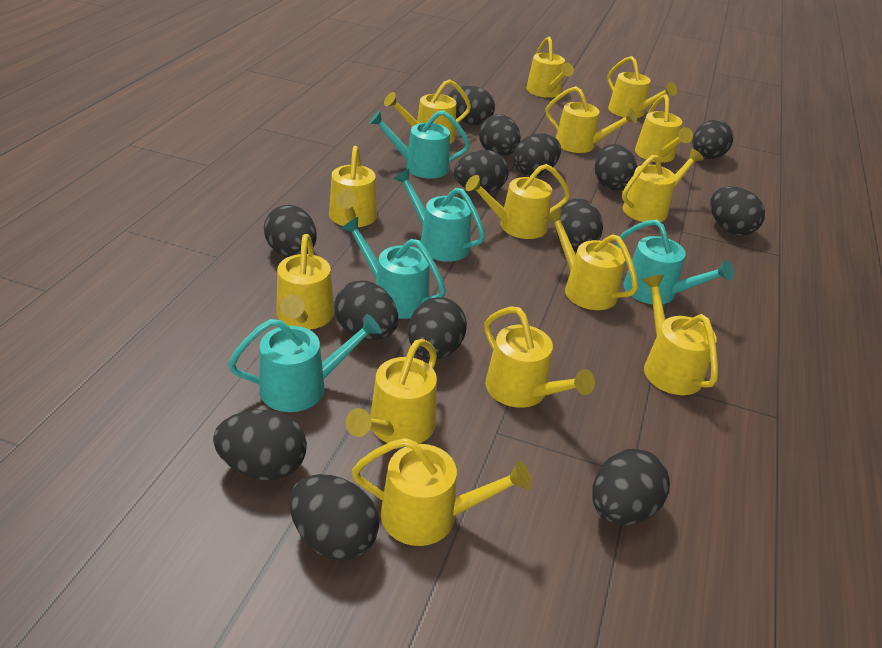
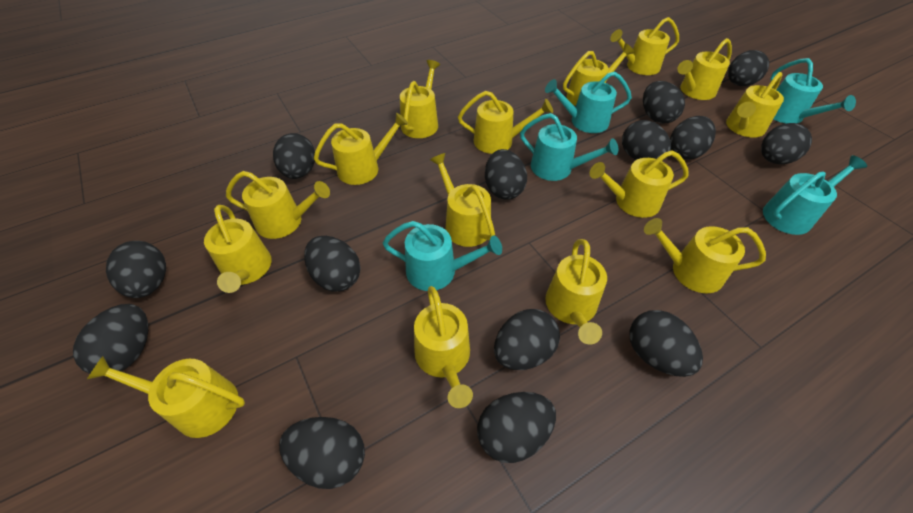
yellow watering can: 14 -> 15

